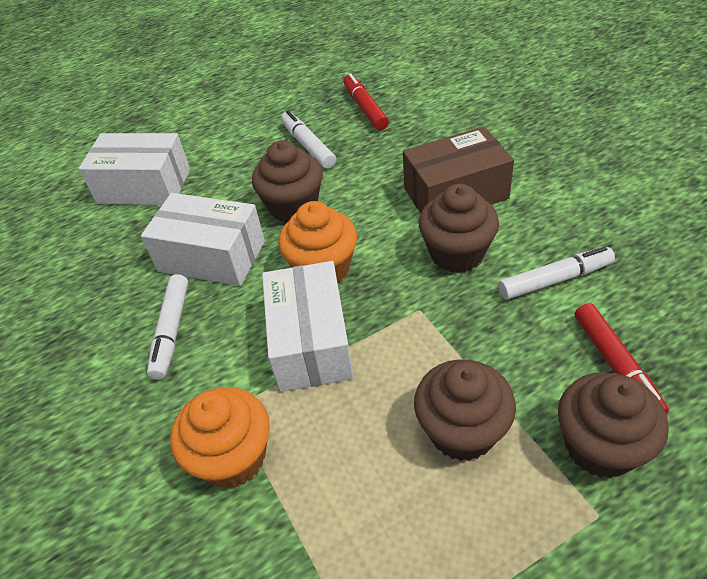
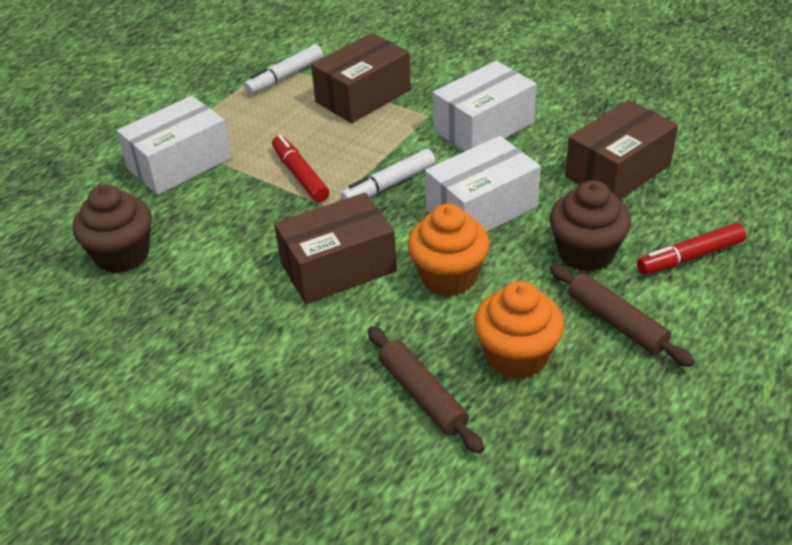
brown box: 1 -> 3
brown cupcake: 4 -> 2
brown rolling pin: 0 -> 2
white marker: 3 -> 2

